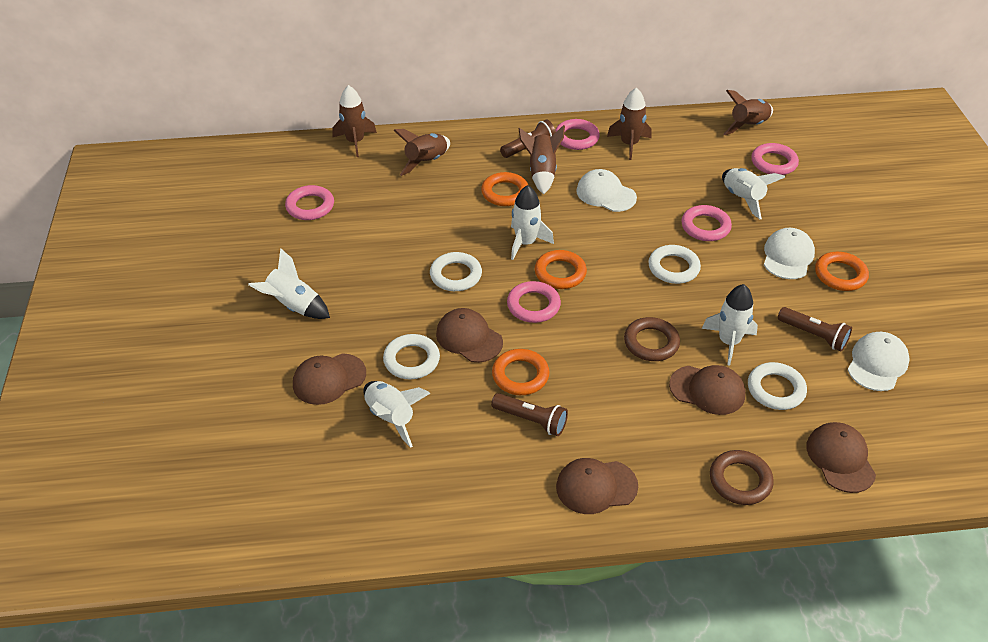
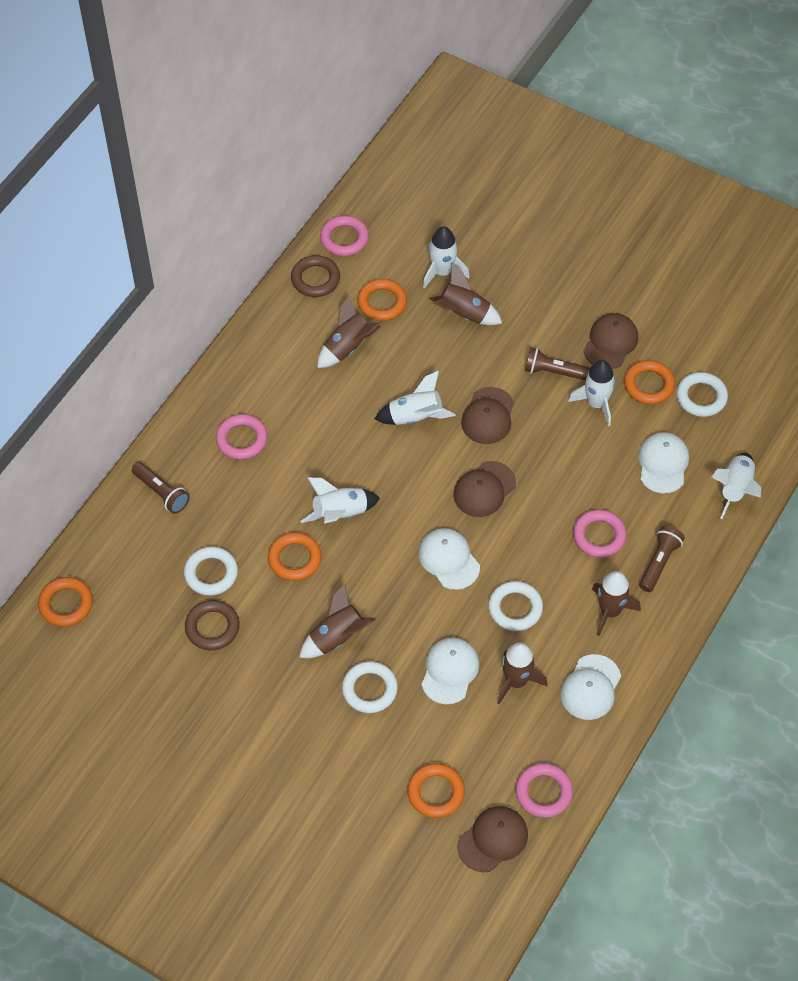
brown cap: 5 -> 4
orange ring: 4 -> 5
pink ring: 5 -> 4
white cap: 3 -> 4

